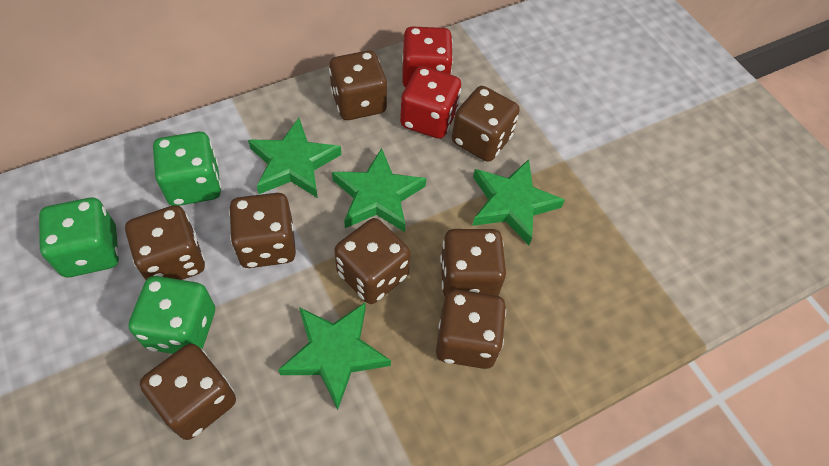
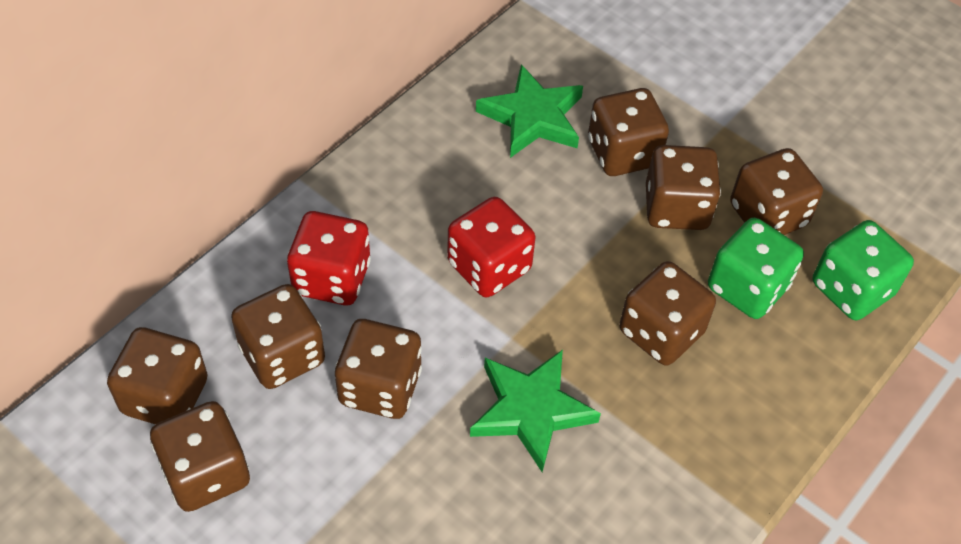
green dice: 3 -> 2
green star: 4 -> 2

